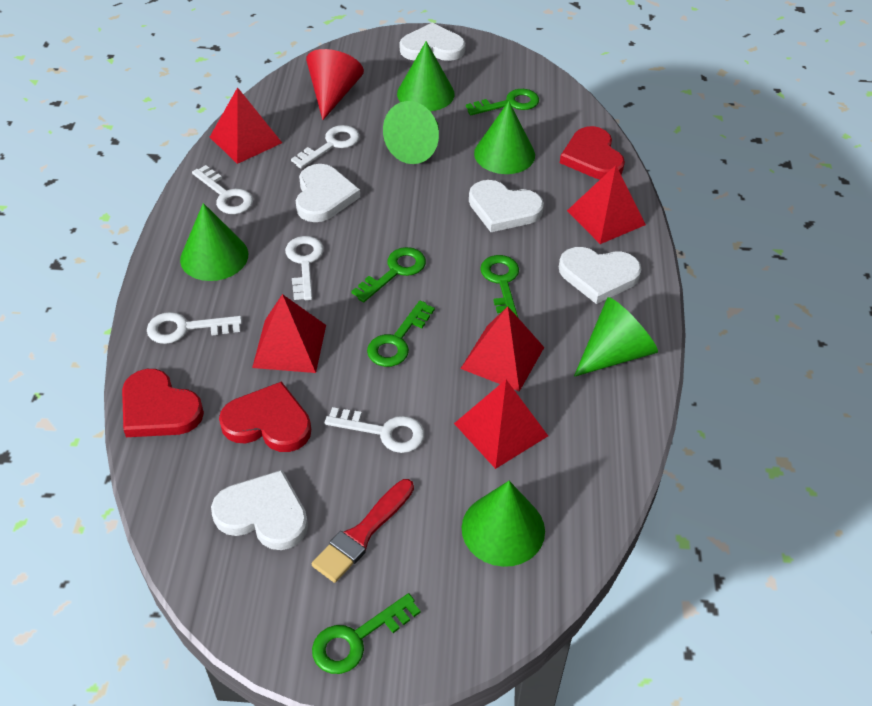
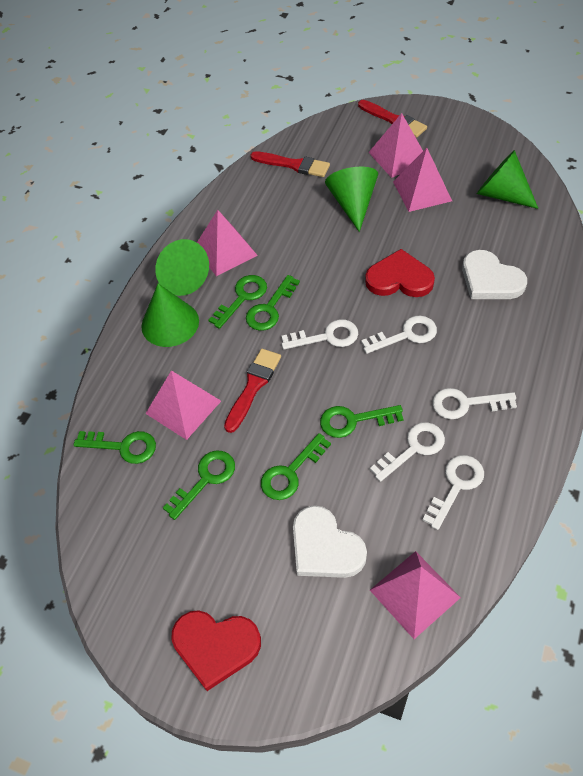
green cone: 6 -> 4
green key: 5 -> 6
pink pyramid: 0 -> 5
red brush: 1 -> 3
red cone: 1 -> 0
red heart: 3 -> 2
red pyramid: 5 -> 0
white heart: 5 -> 2

